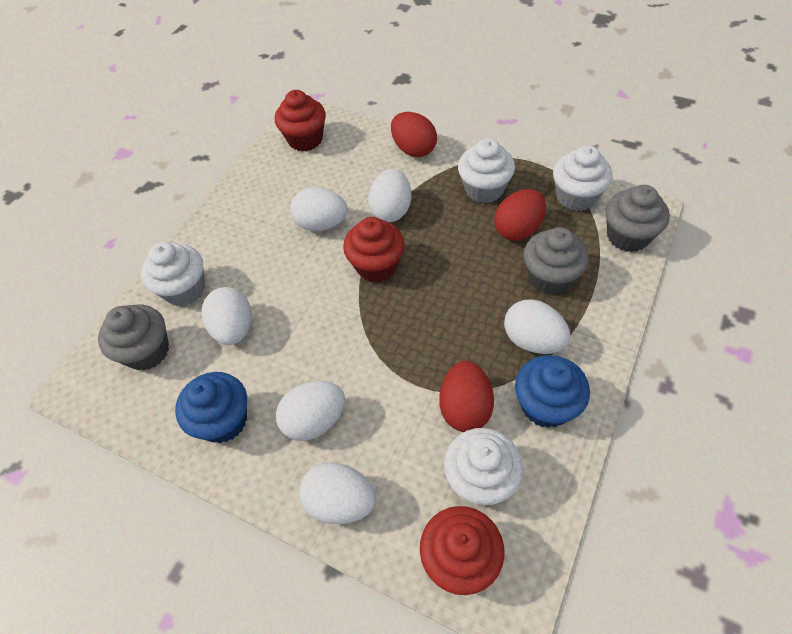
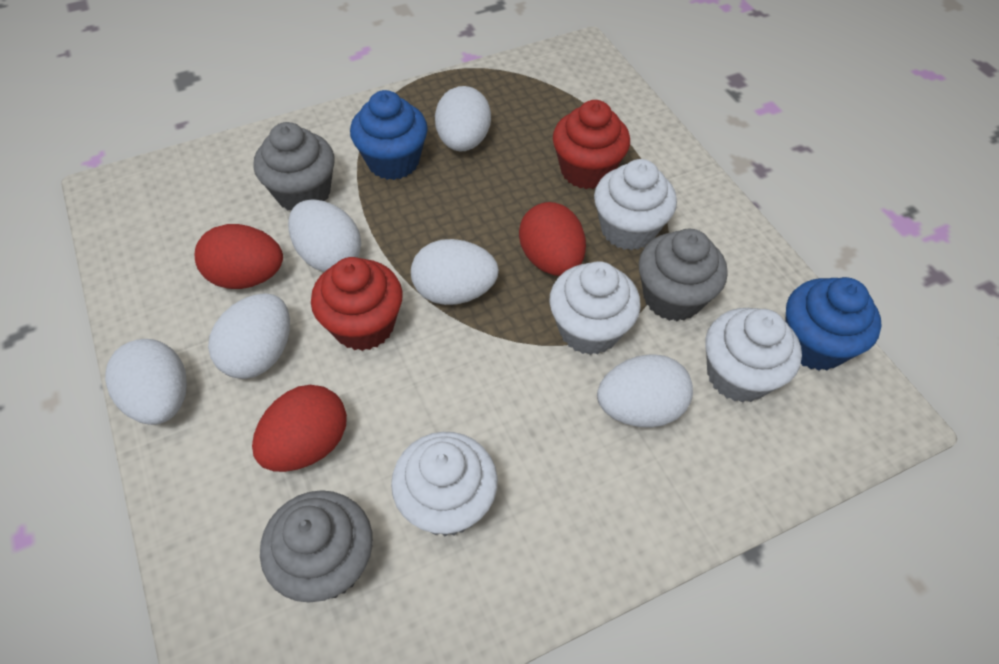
red cupcake: 3 -> 2

